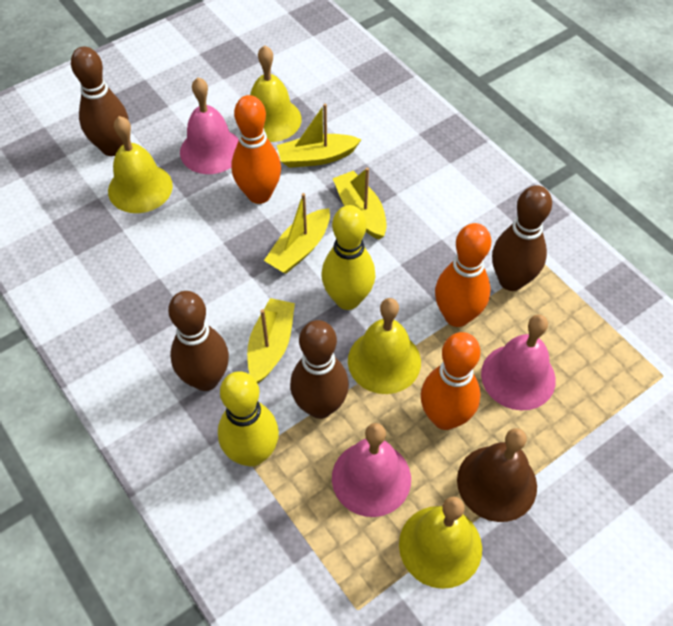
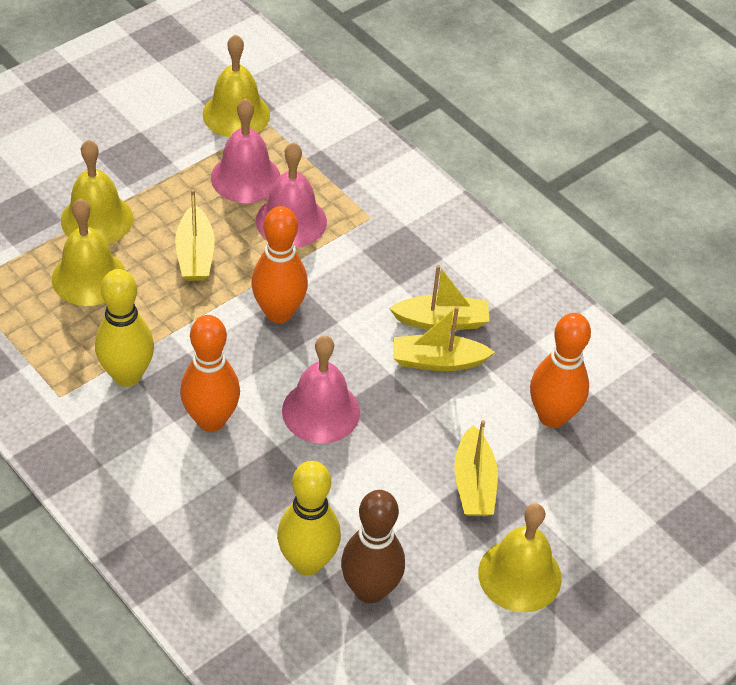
brown bell: 1 -> 0
brown bowling pin: 4 -> 1

